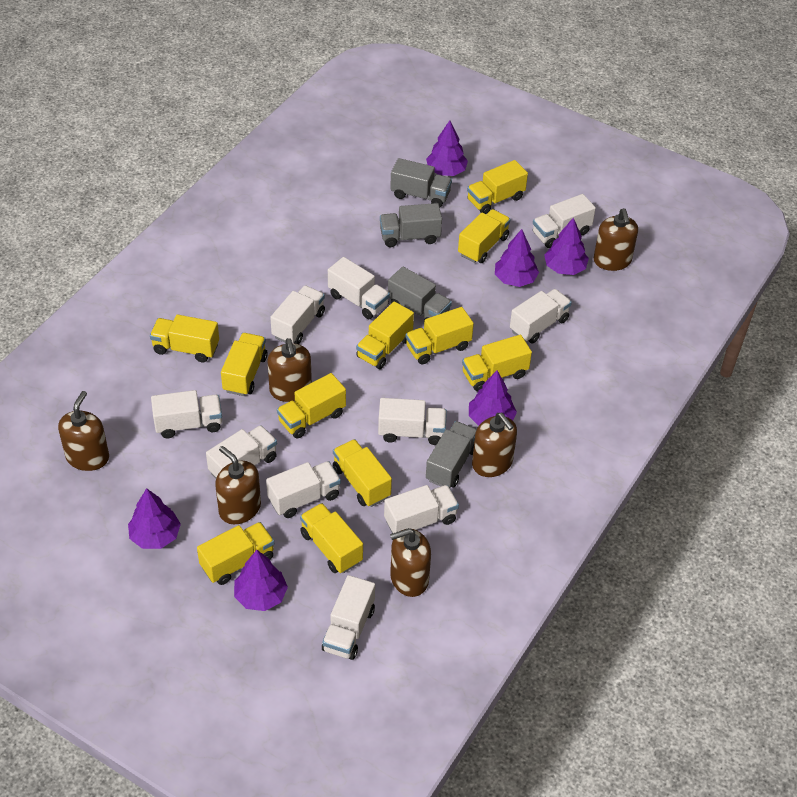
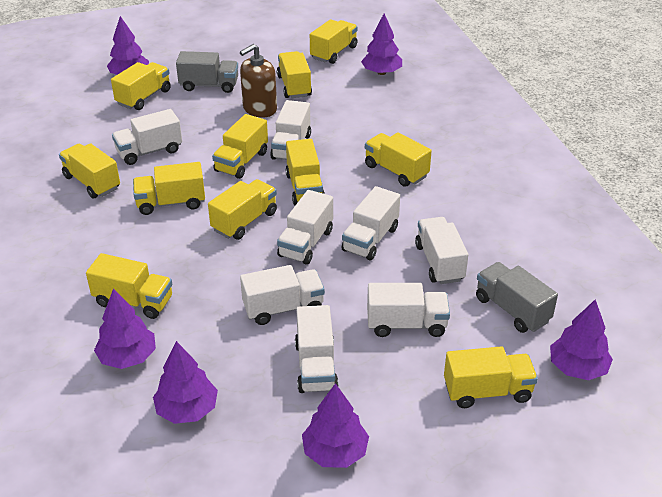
brown soap dispenser: 6 -> 1
grey truck: 4 -> 2
white truck: 10 -> 8

